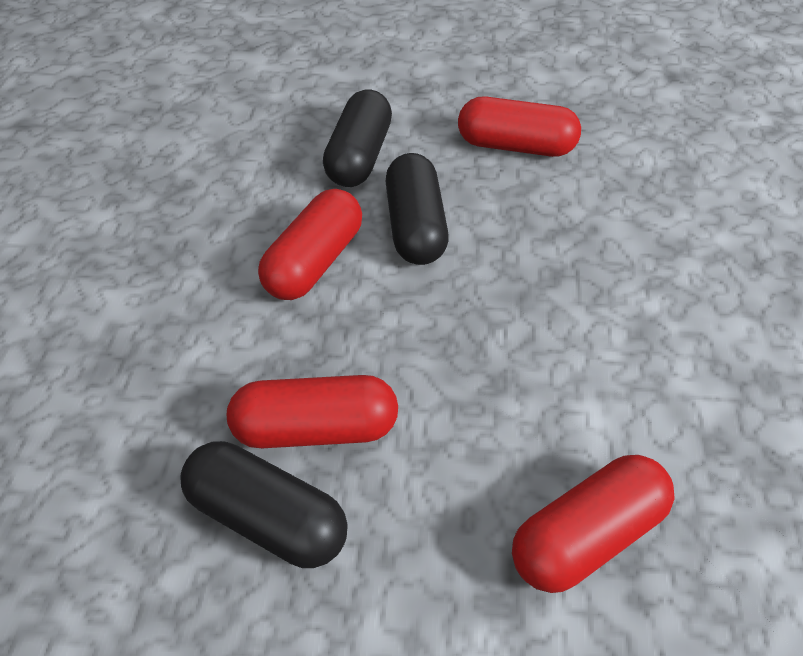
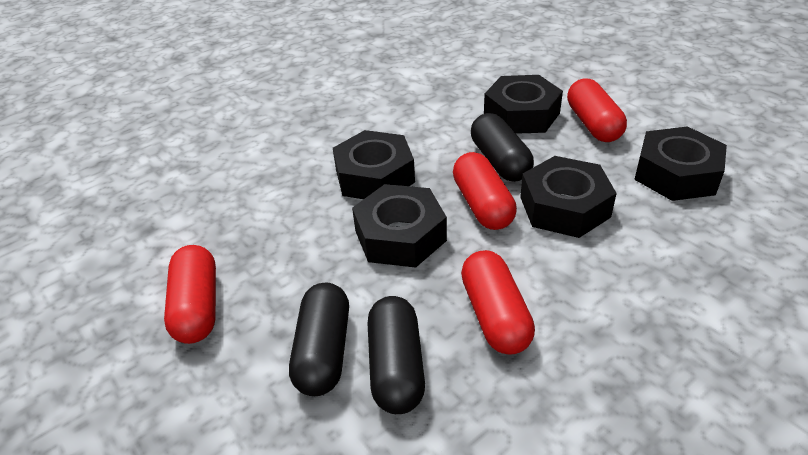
black nut: 0 -> 5

